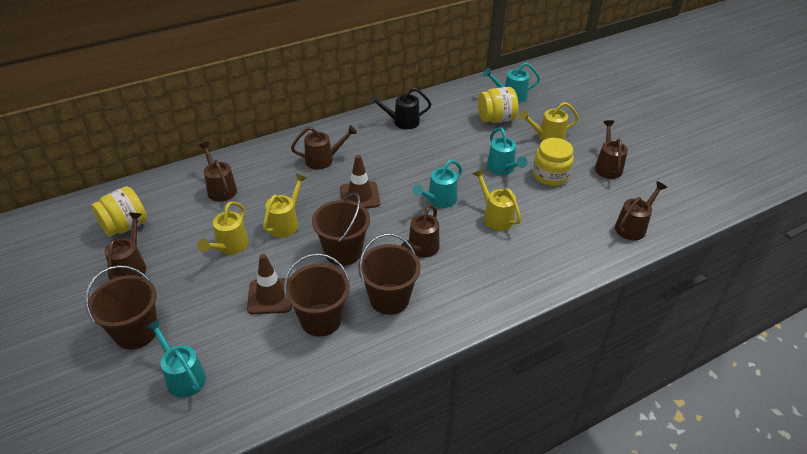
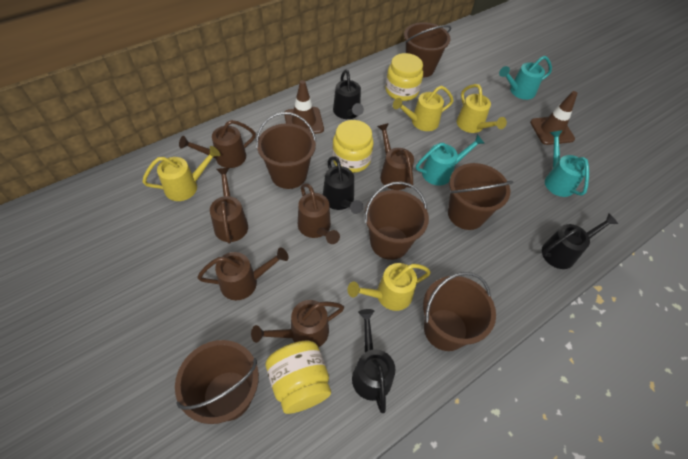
black watering can: 1 -> 4
brown bucket: 4 -> 6
turquoise watering can: 4 -> 3

